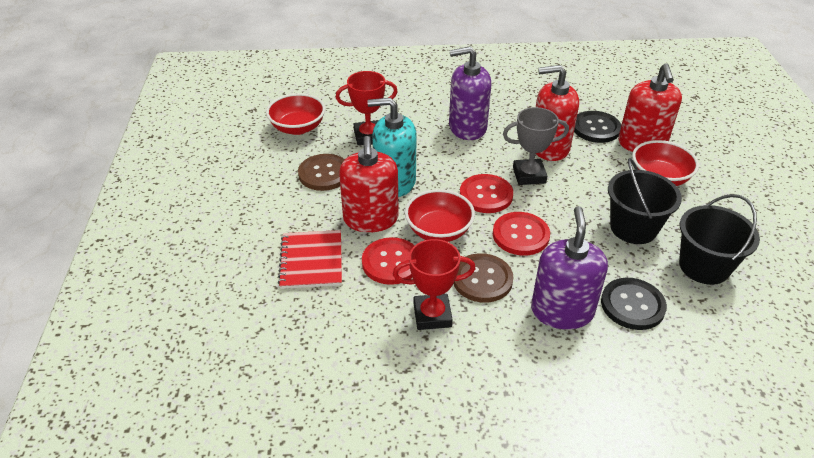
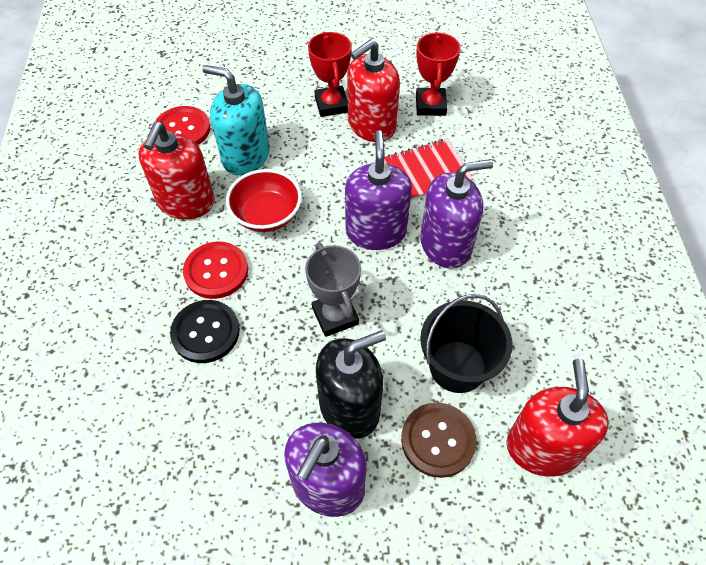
black bucket: 2 -> 1
black button: 2 -> 1
black soap dispenser: 0 -> 1
brown button: 2 -> 1
purple soap dispenser: 2 -> 3
red bowl: 3 -> 1
red button: 3 -> 2

